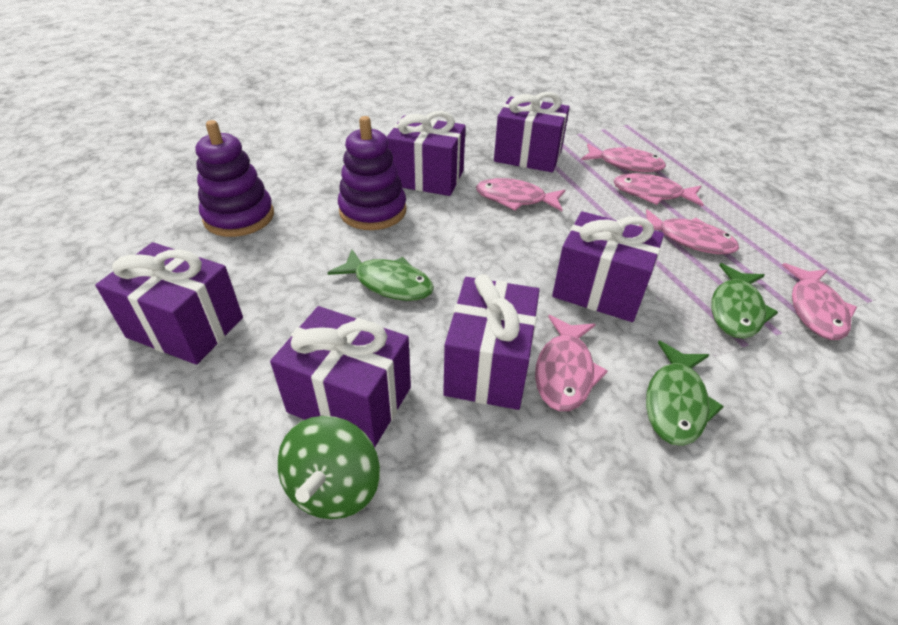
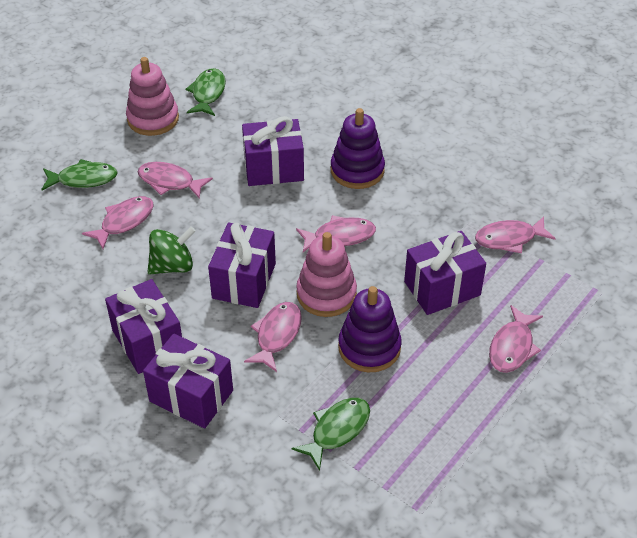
pink stacking toy: 0 -> 2
purple gift: 6 -> 5

